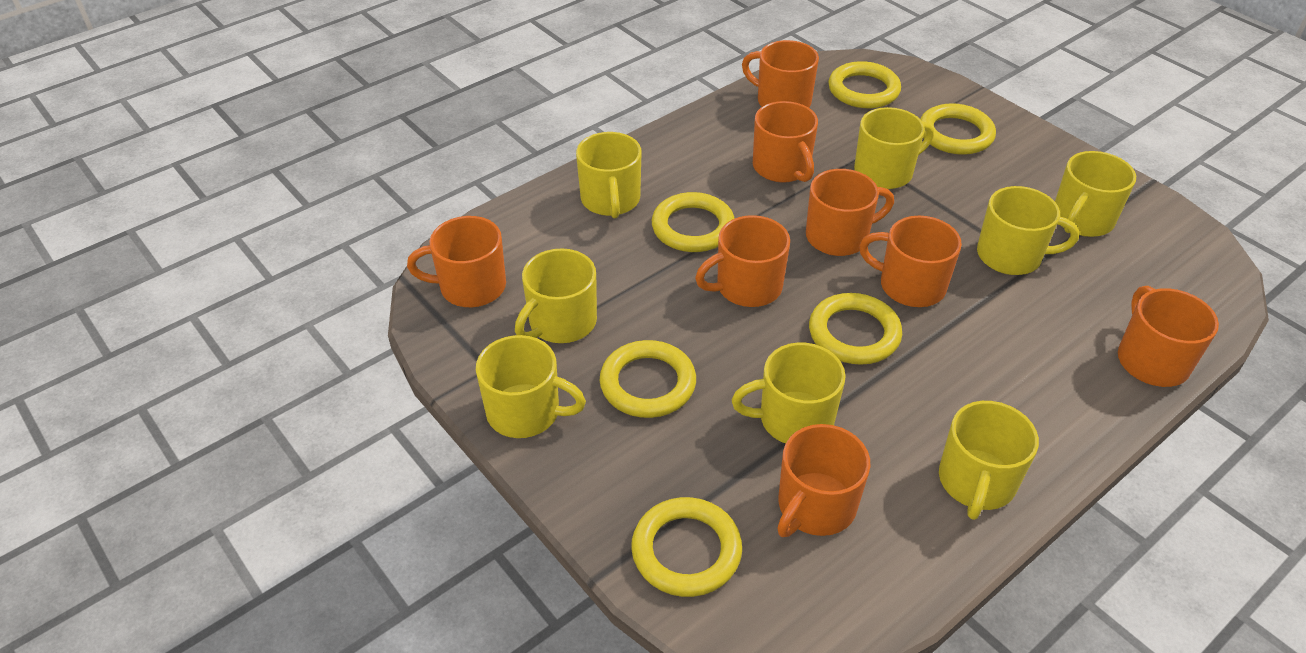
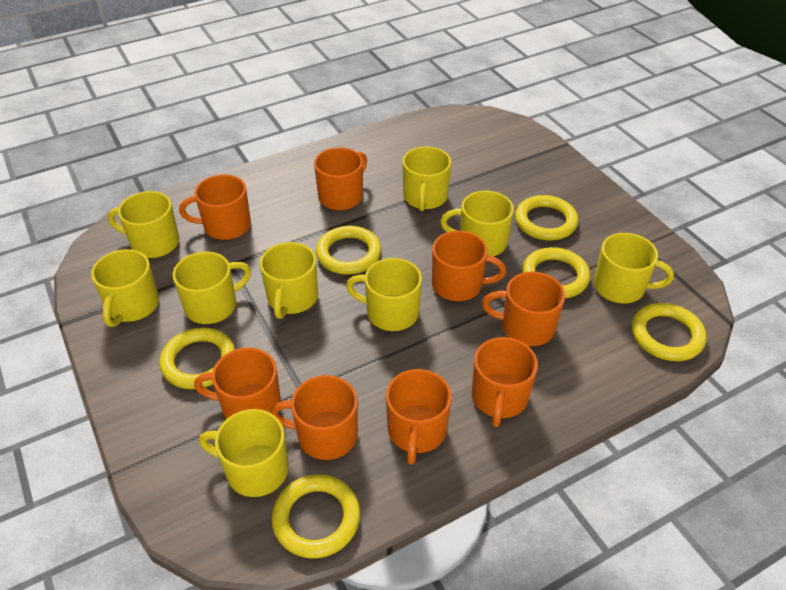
yellow mug: 8 -> 9

